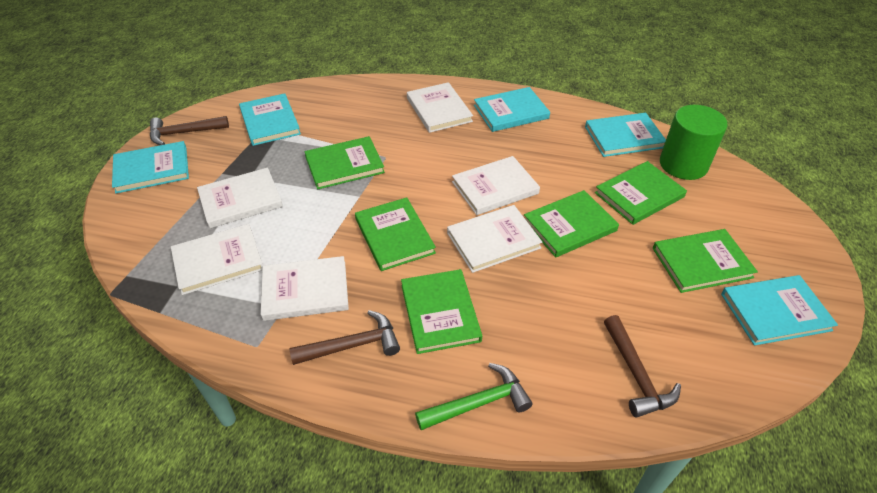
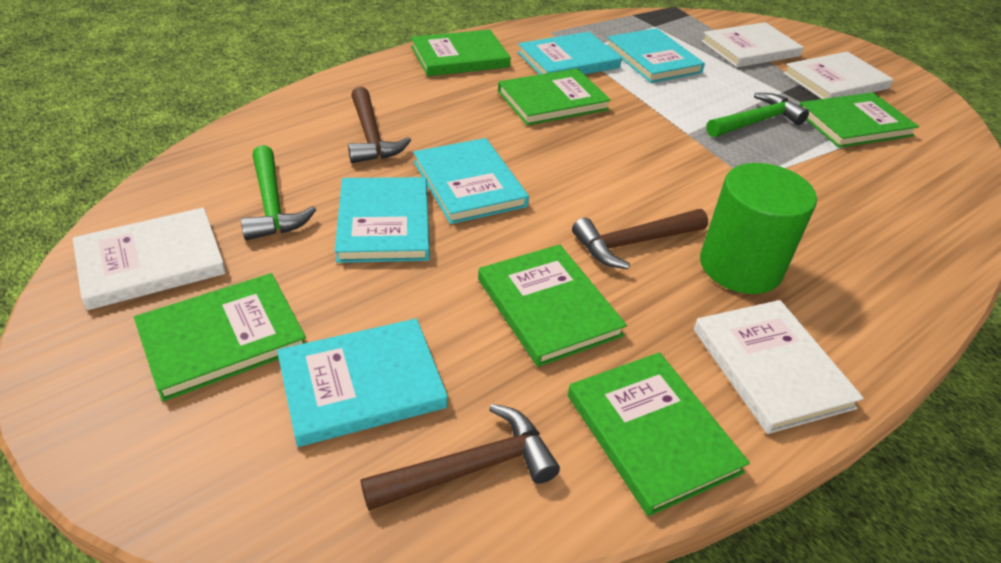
green hammer: 1 -> 2
white book: 6 -> 4

